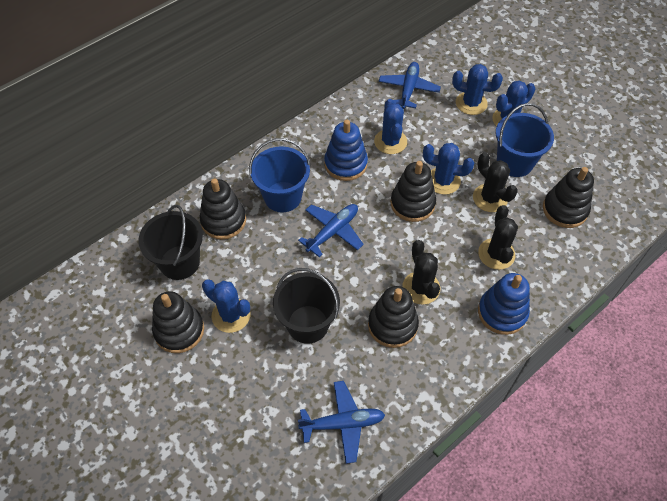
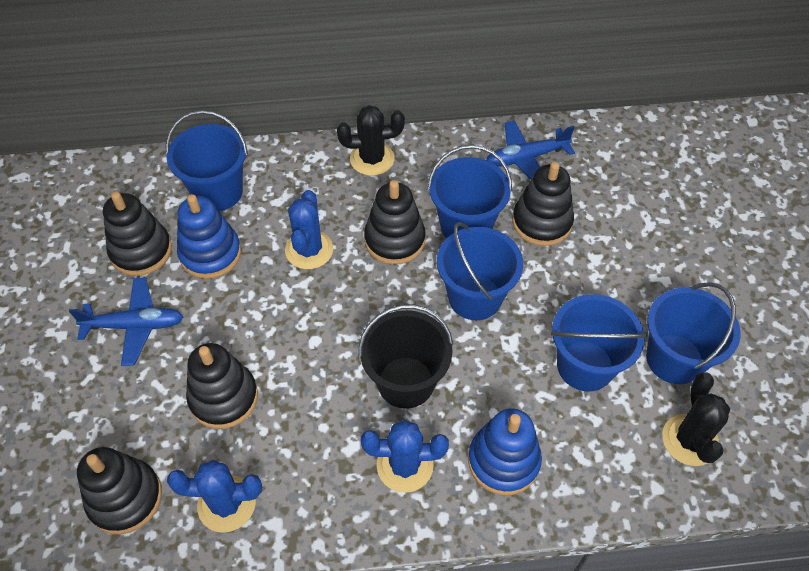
black bucket: 2 -> 1
black cactus: 3 -> 2
blue bucket: 2 -> 5
blue cactus: 5 -> 3
blue plane: 3 -> 2

